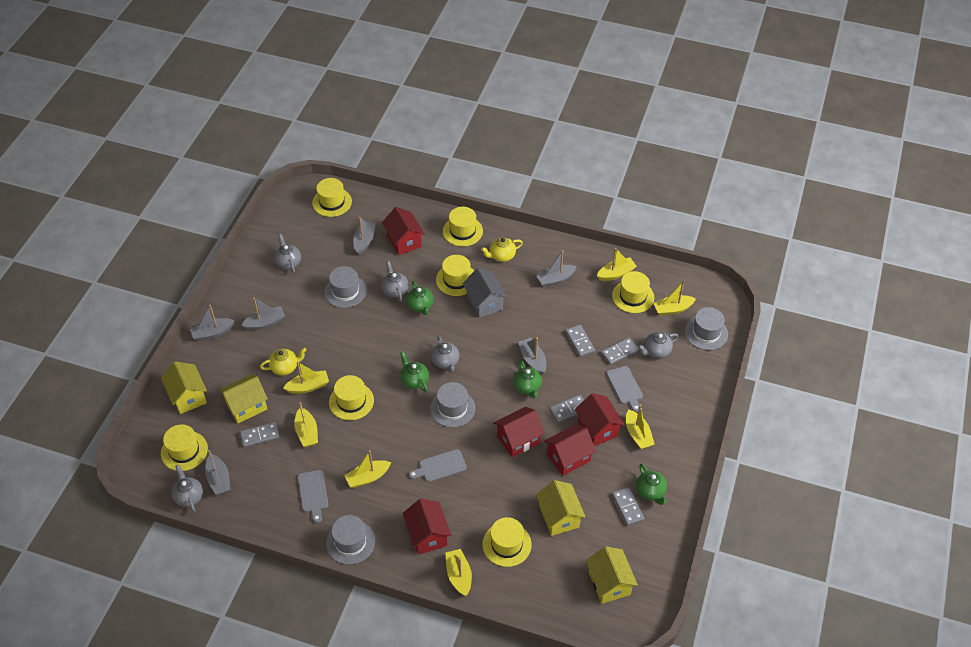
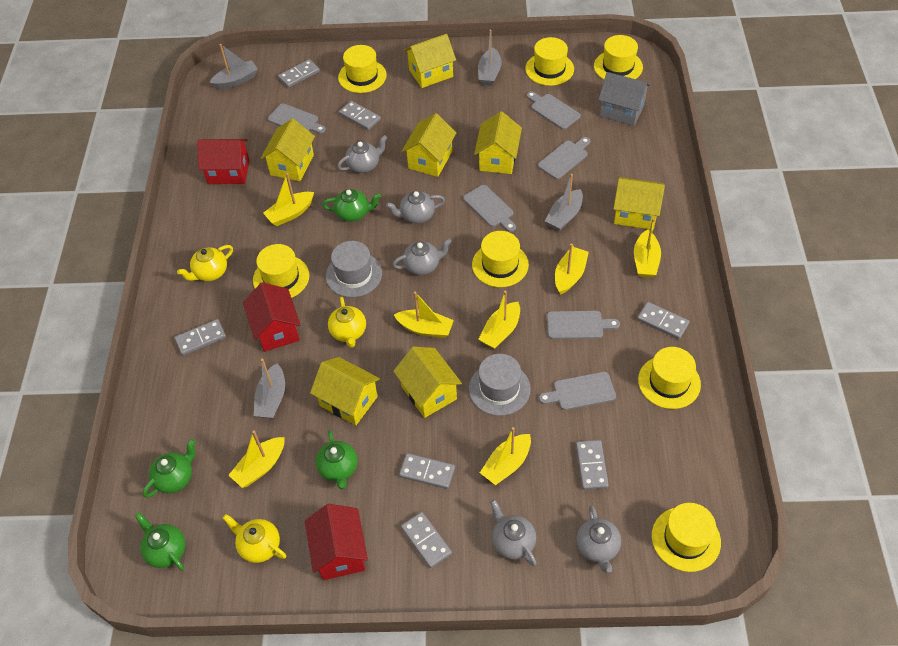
grey boat: 6 -> 4
grey cutting board: 3 -> 6
grey domino: 5 -> 7
grey hat: 4 -> 2
red house: 5 -> 3
yellow house: 4 -> 7
yellow teapot: 2 -> 3

